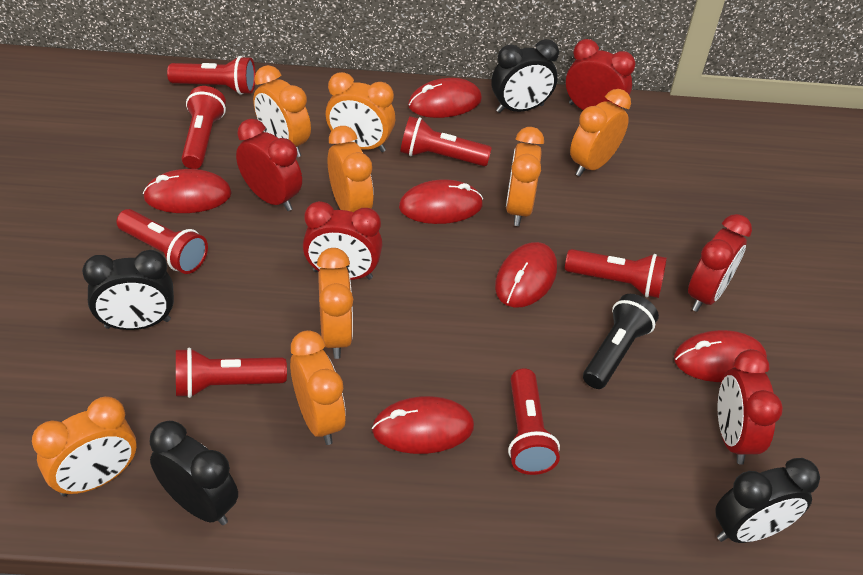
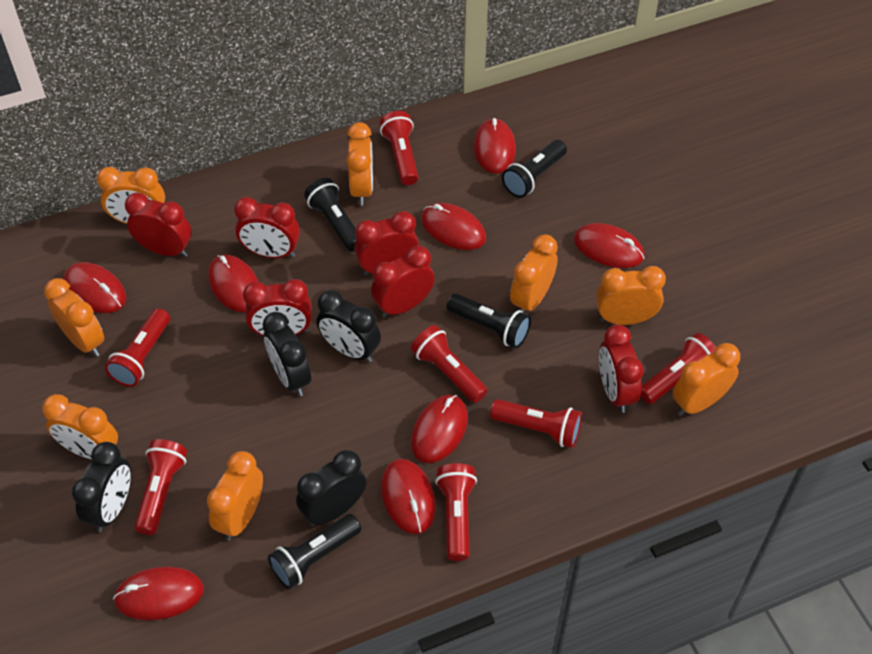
black flashlight: 1 -> 4
red clock: 5 -> 6
red mouse: 6 -> 8

